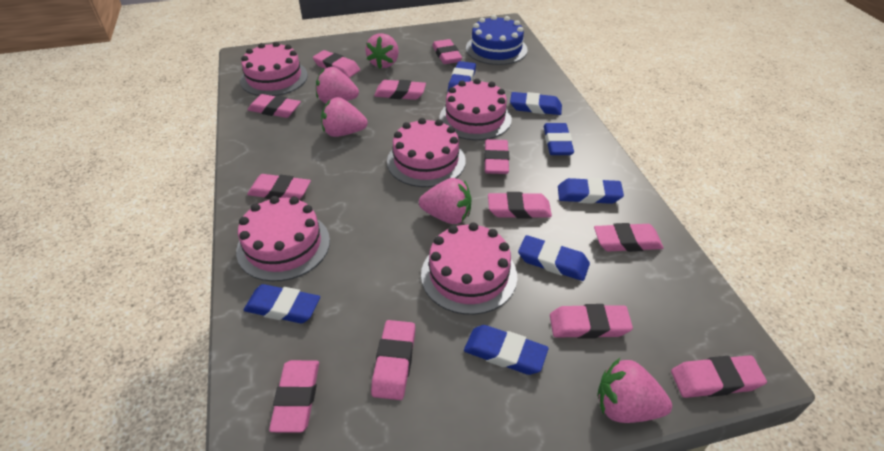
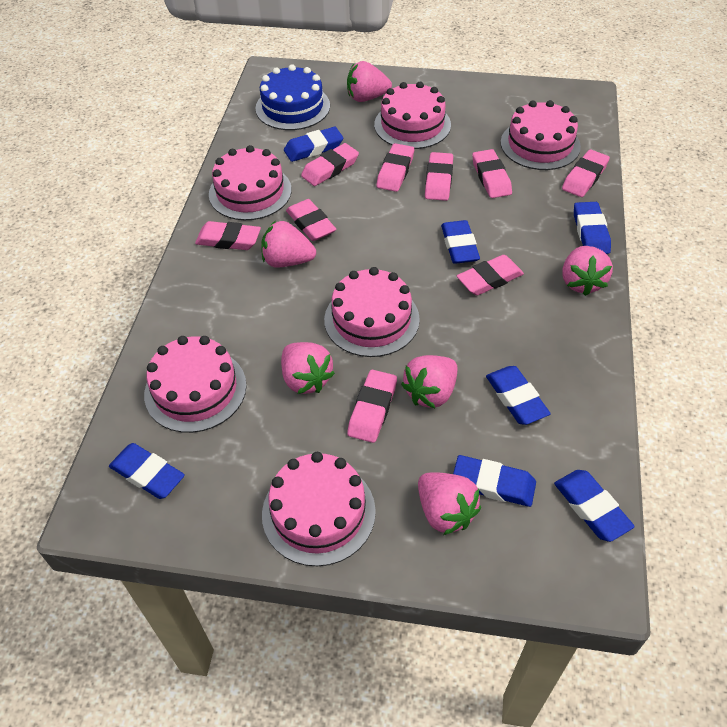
pink cake: 5 -> 6
pink eraser: 12 -> 9
pink strawberry: 5 -> 6

